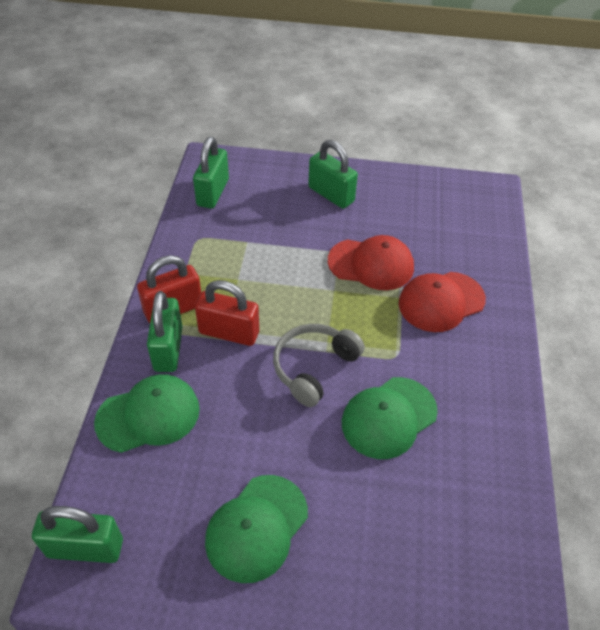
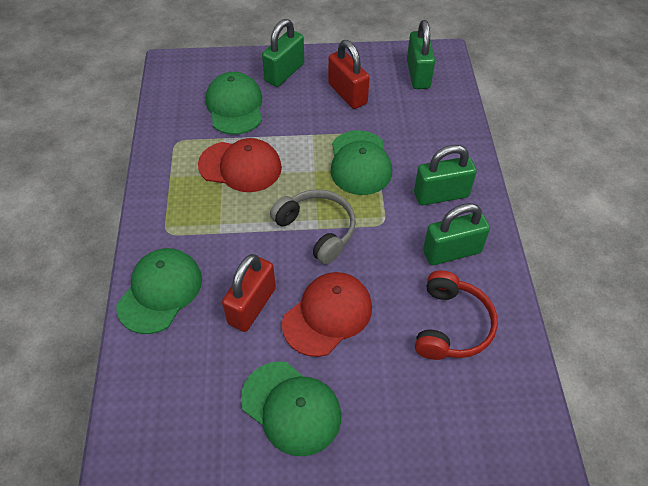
green cap: 3 -> 4
red headphones: 0 -> 1

